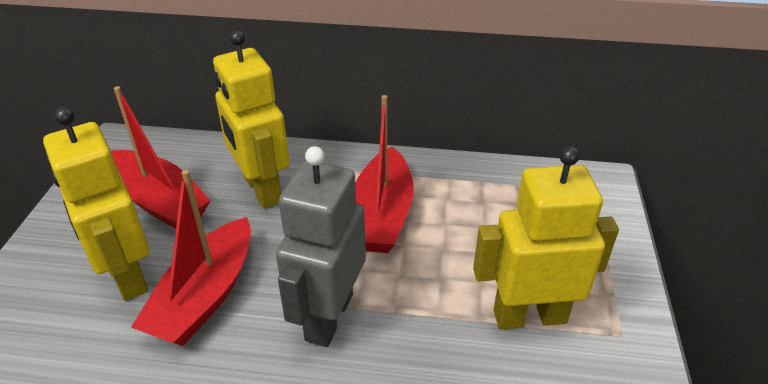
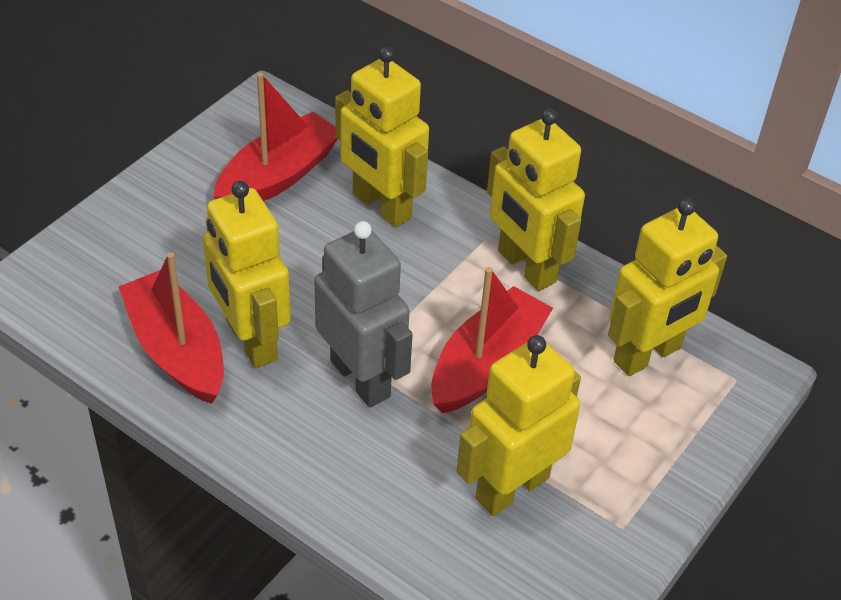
yellow robot: 3 -> 5

